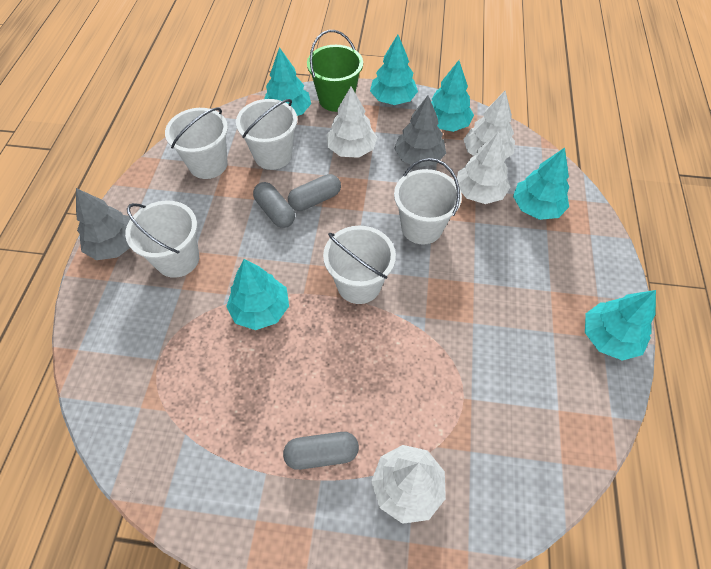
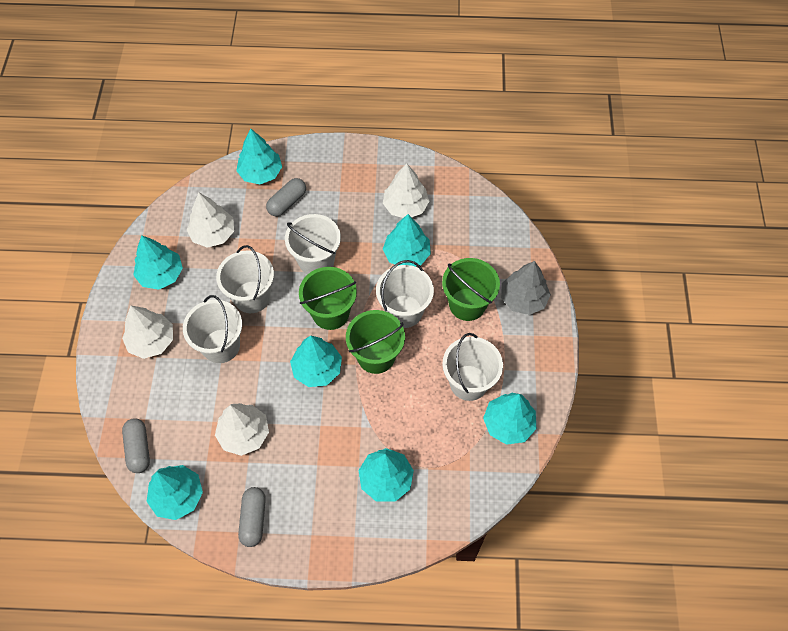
green bucket: 1 -> 3
grey tree: 2 -> 1
turquoise tree: 6 -> 7

